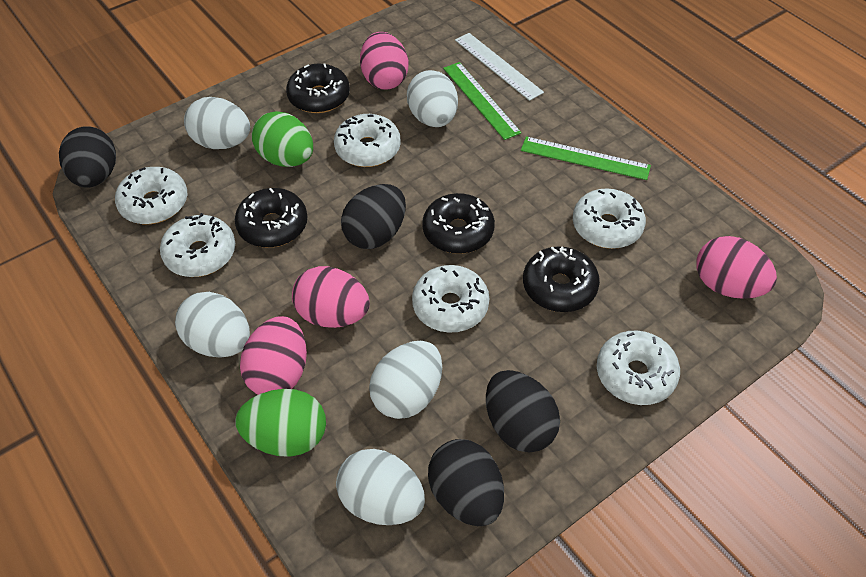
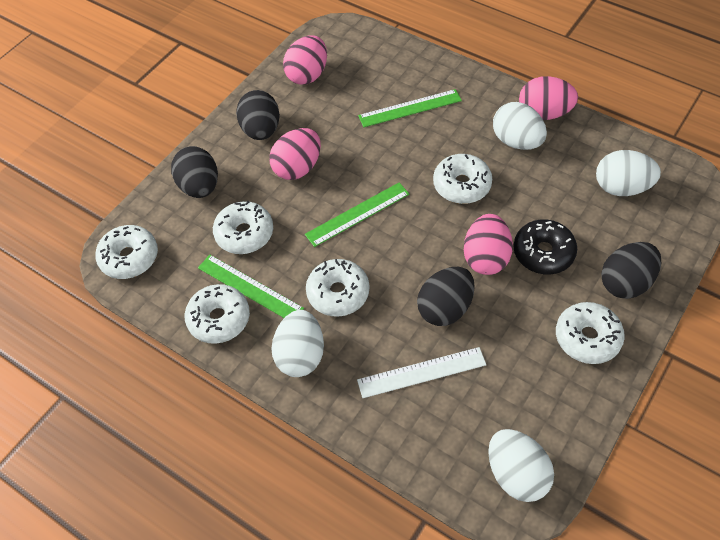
black donut: 4 -> 1
green egg: 2 -> 0
green ruler: 2 -> 3
white egg: 5 -> 4

